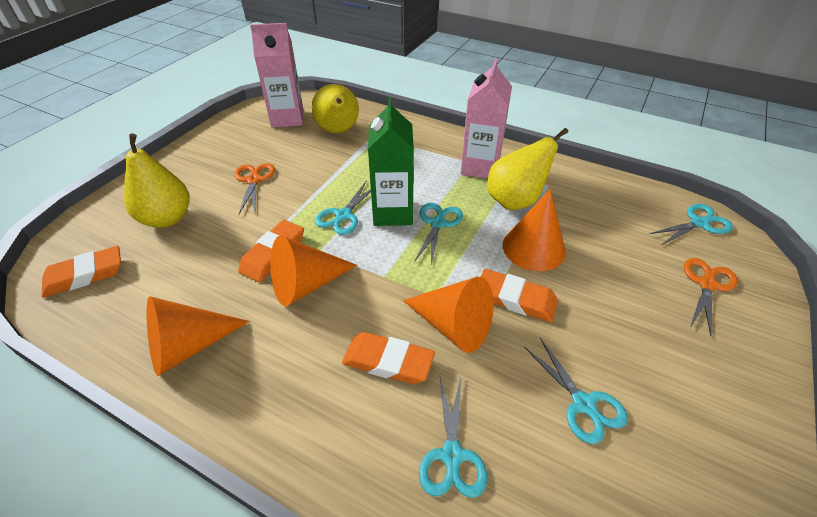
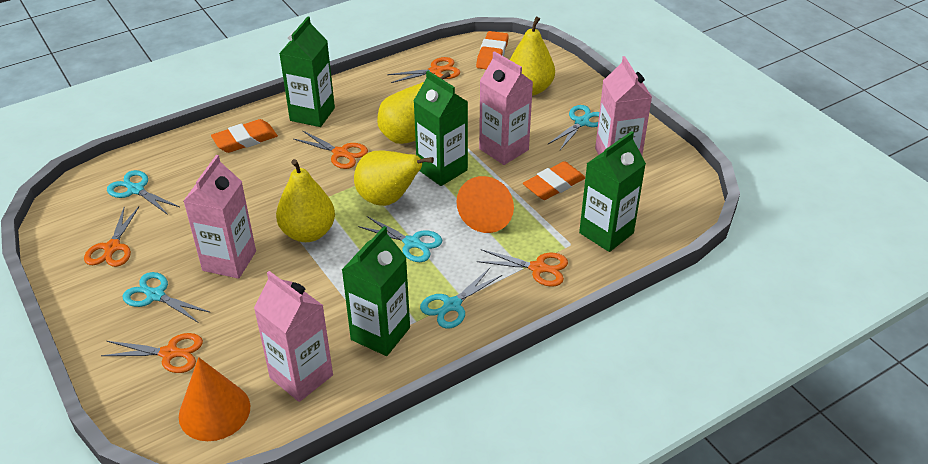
green carton: 1 -> 4
orange cone: 4 -> 2
orange eraser: 4 -> 3
orange scissors: 2 -> 5
pink carton: 2 -> 4
yellow pear: 3 -> 4

